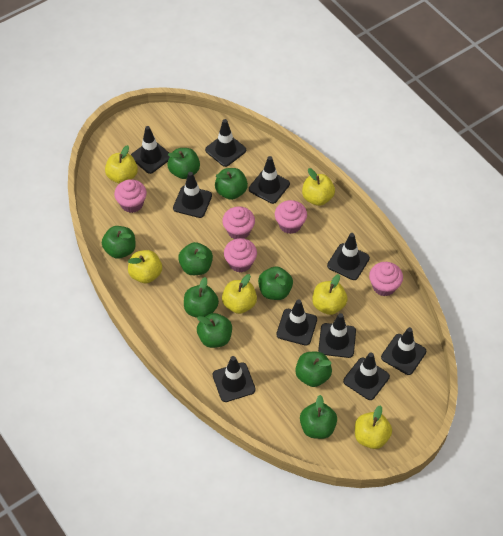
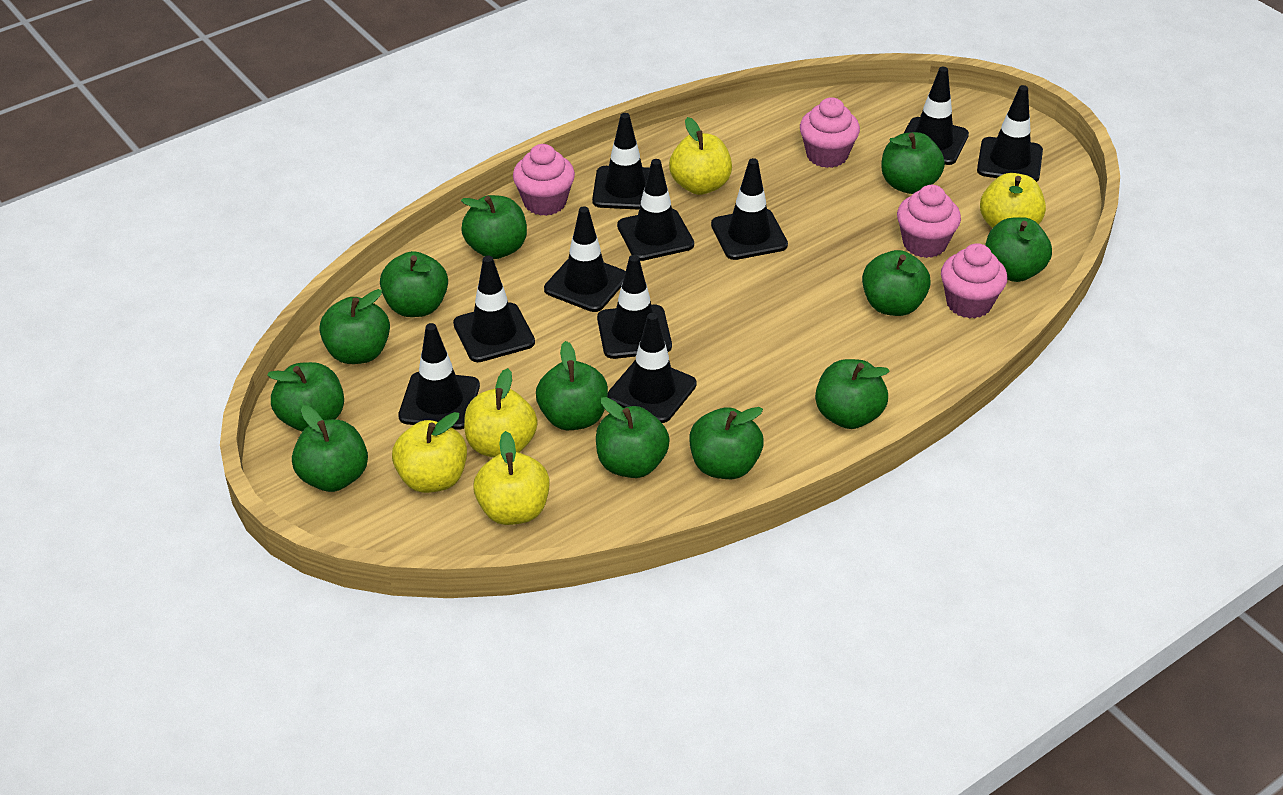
green apple: 9 -> 12
pink cupcake: 5 -> 4
yellow apple: 6 -> 5

